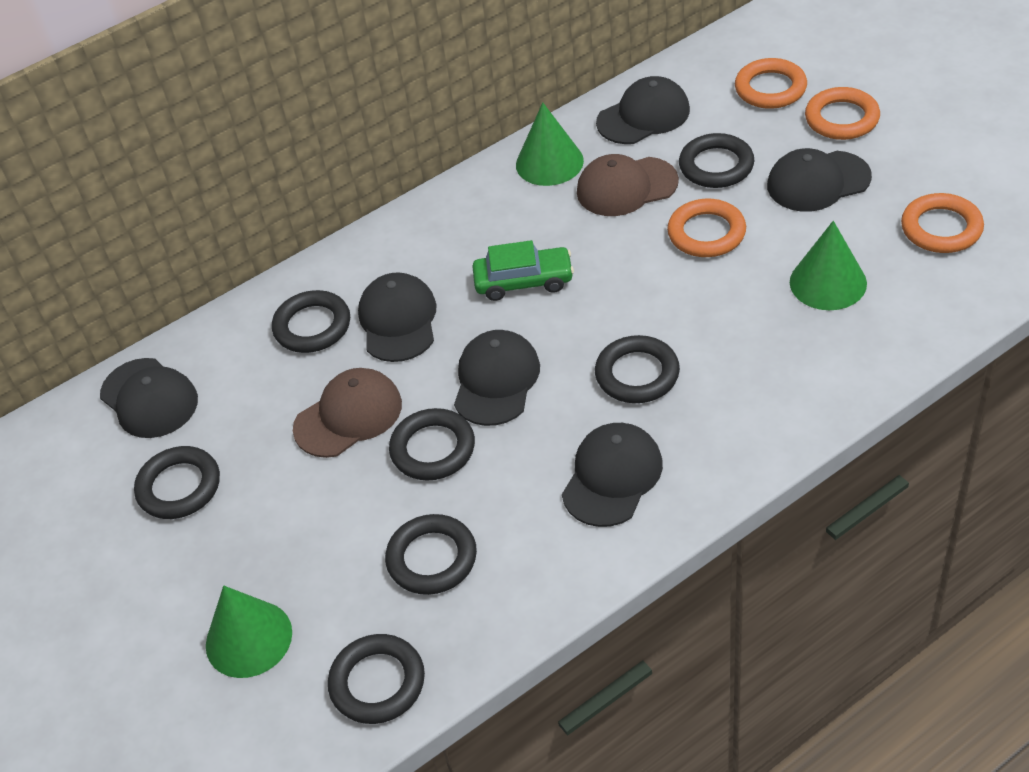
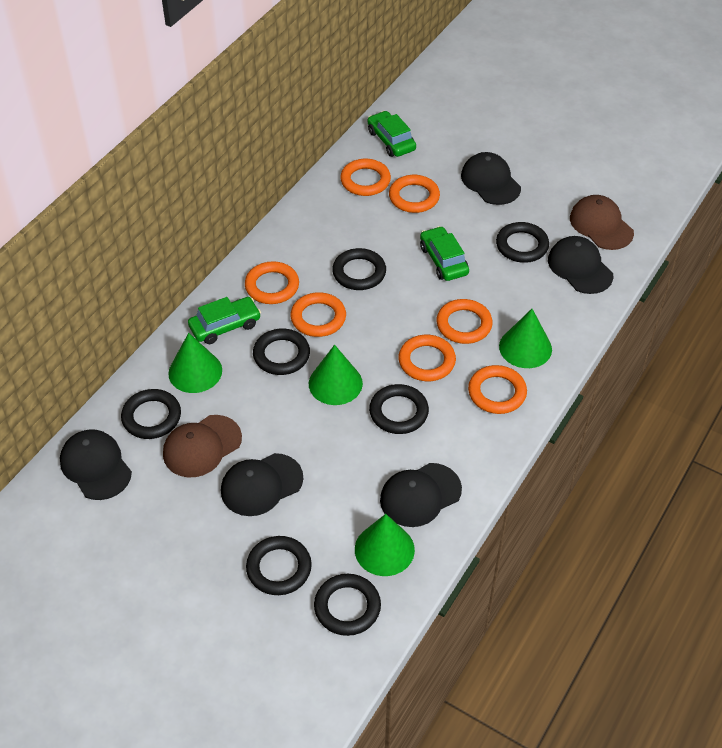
black cap: 6 -> 5
green car: 1 -> 3
green cone: 3 -> 4
orange ring: 4 -> 7

